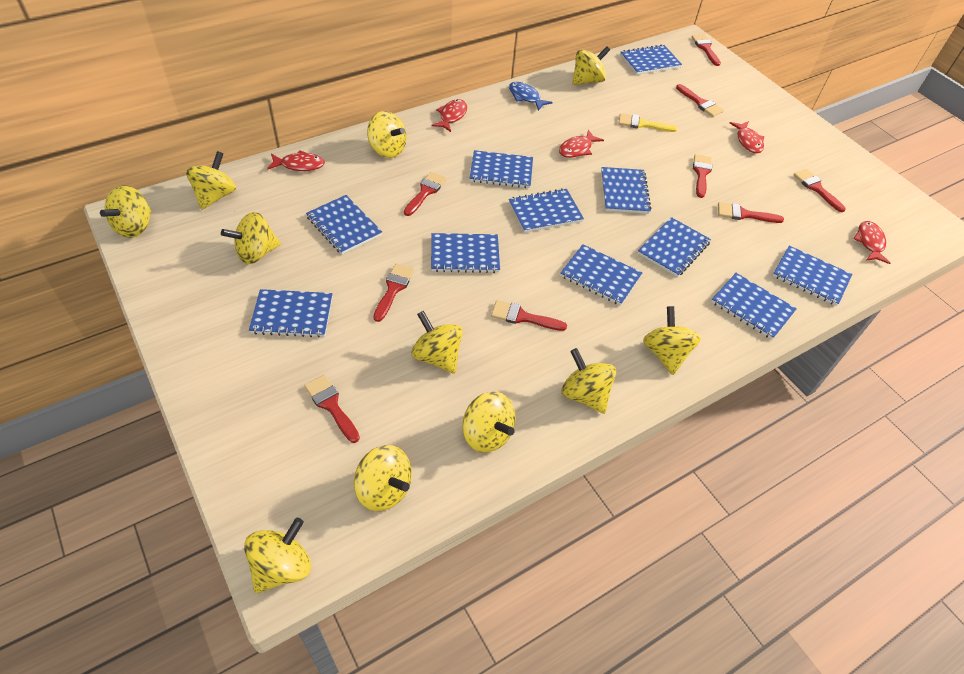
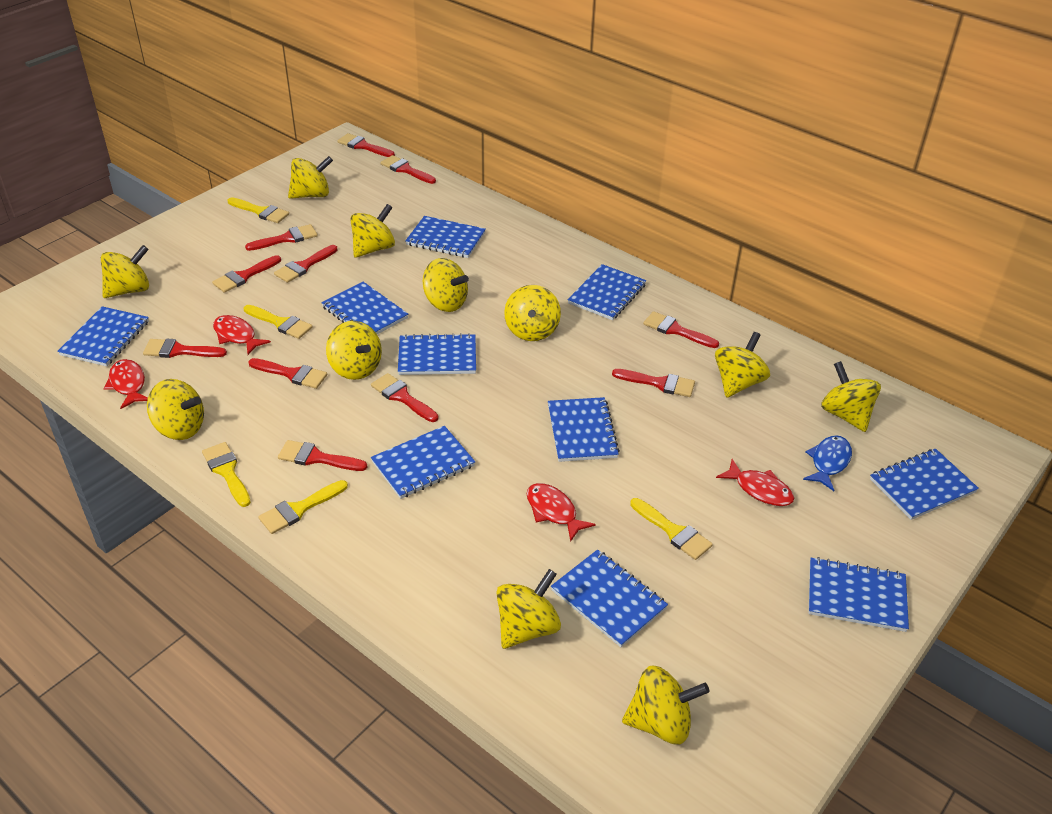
blue notebook: 11 -> 10
red brush: 9 -> 11
red fish: 5 -> 4
yellow brush: 1 -> 5

